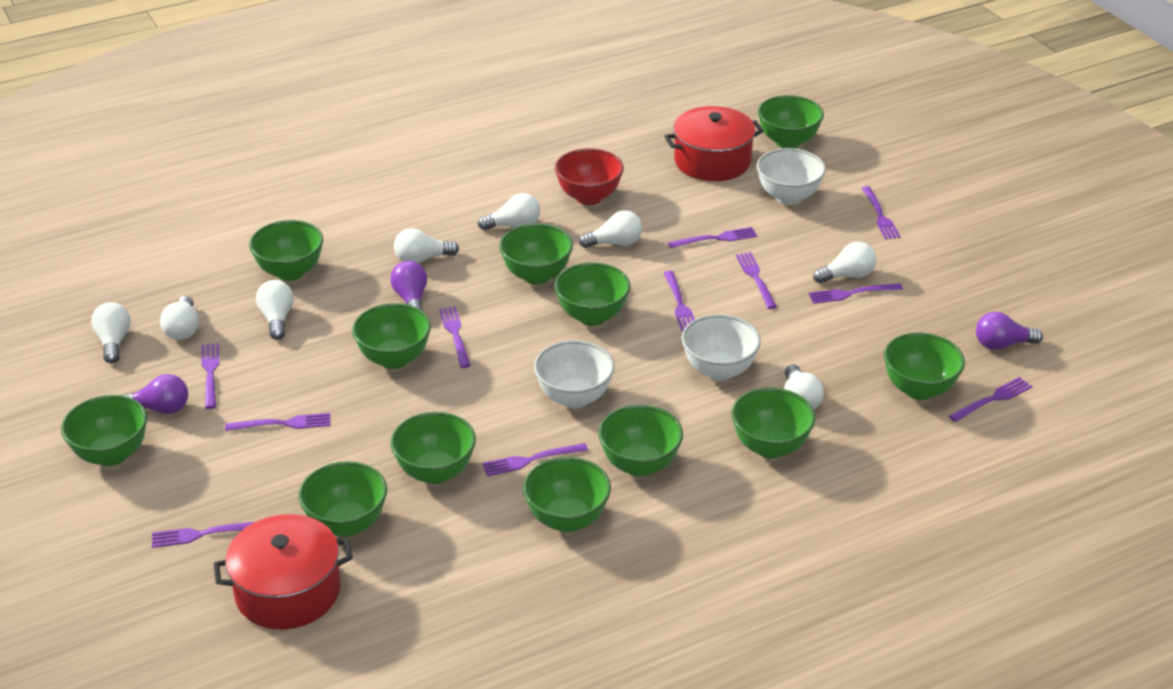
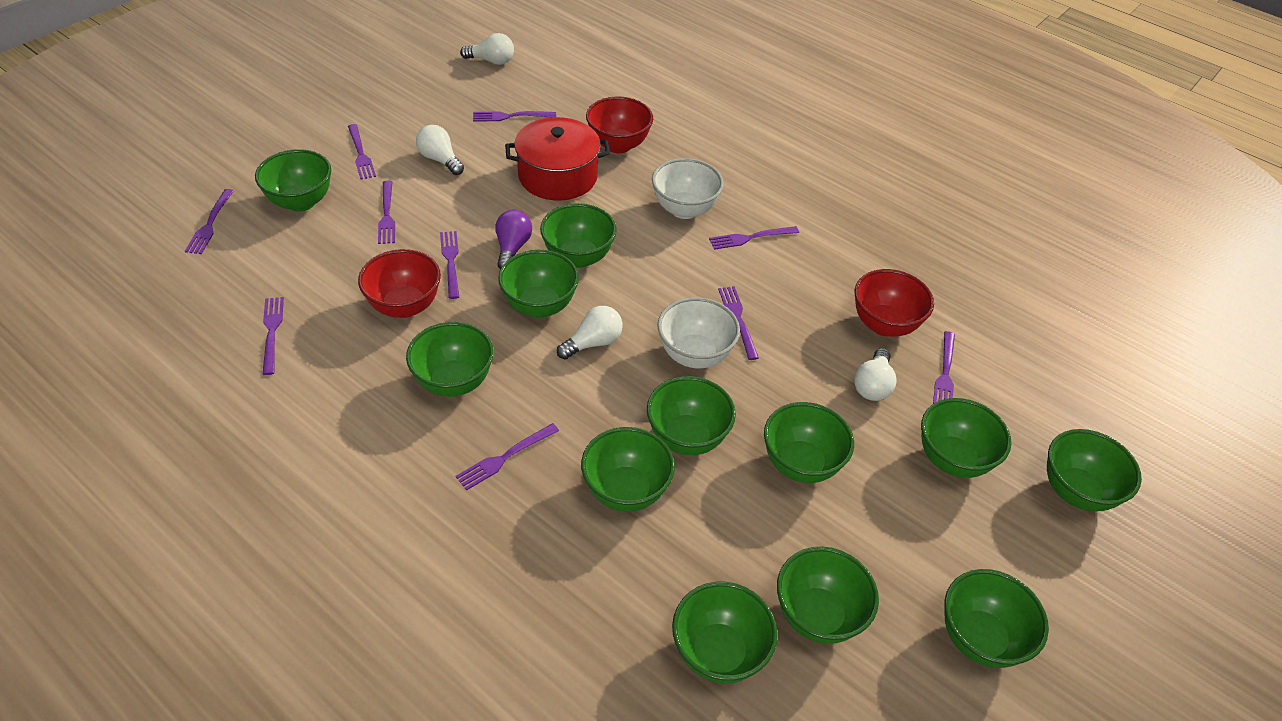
purple fork: 11 -> 10
purple light bulb: 3 -> 1
red bowl: 1 -> 3
red pot: 2 -> 1
white bowl: 3 -> 2
white light bulb: 8 -> 4

